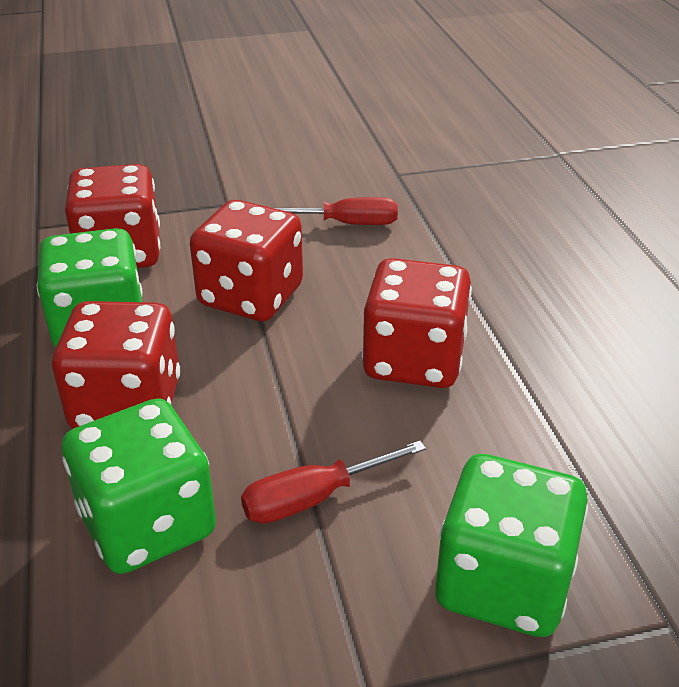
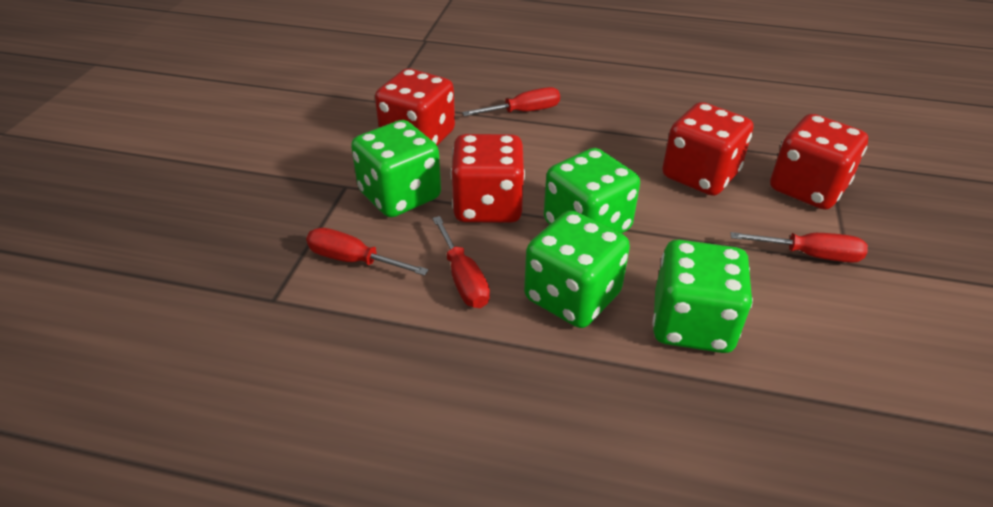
green dice: 3 -> 4
red screwdriver: 2 -> 4

